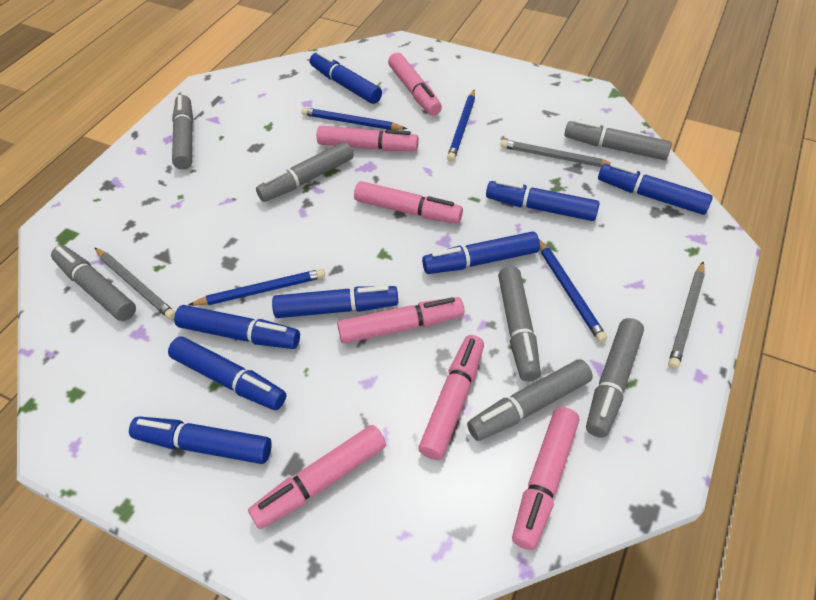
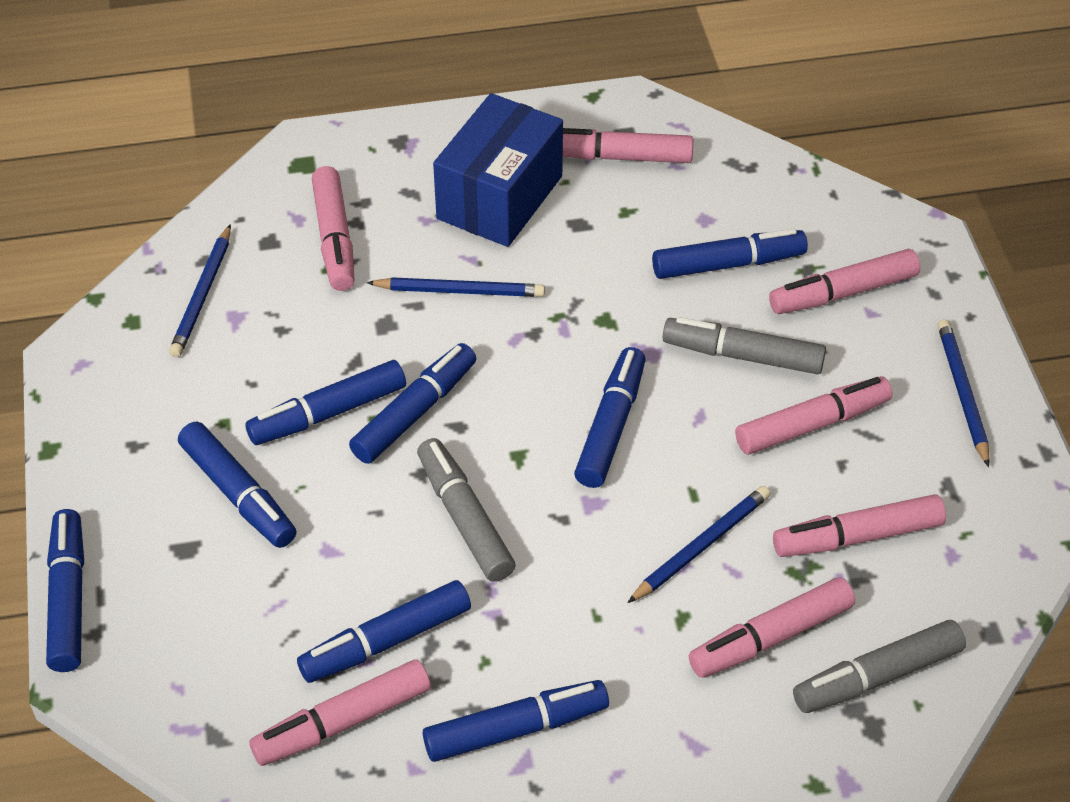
blue box: 0 -> 1
grey marker: 7 -> 3
grey pencil: 3 -> 0

